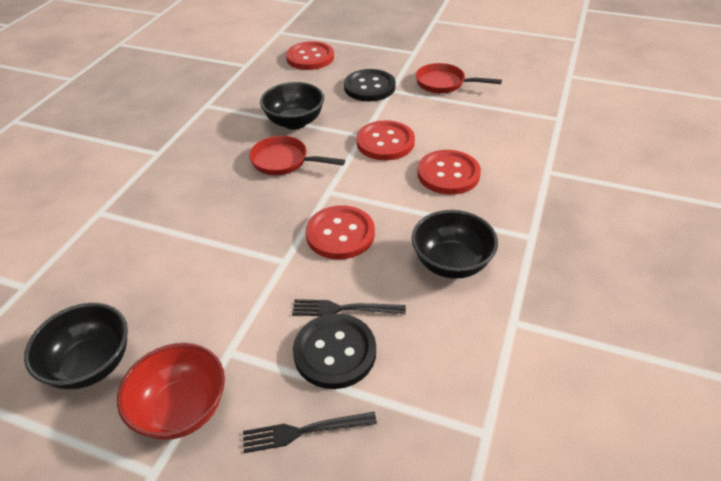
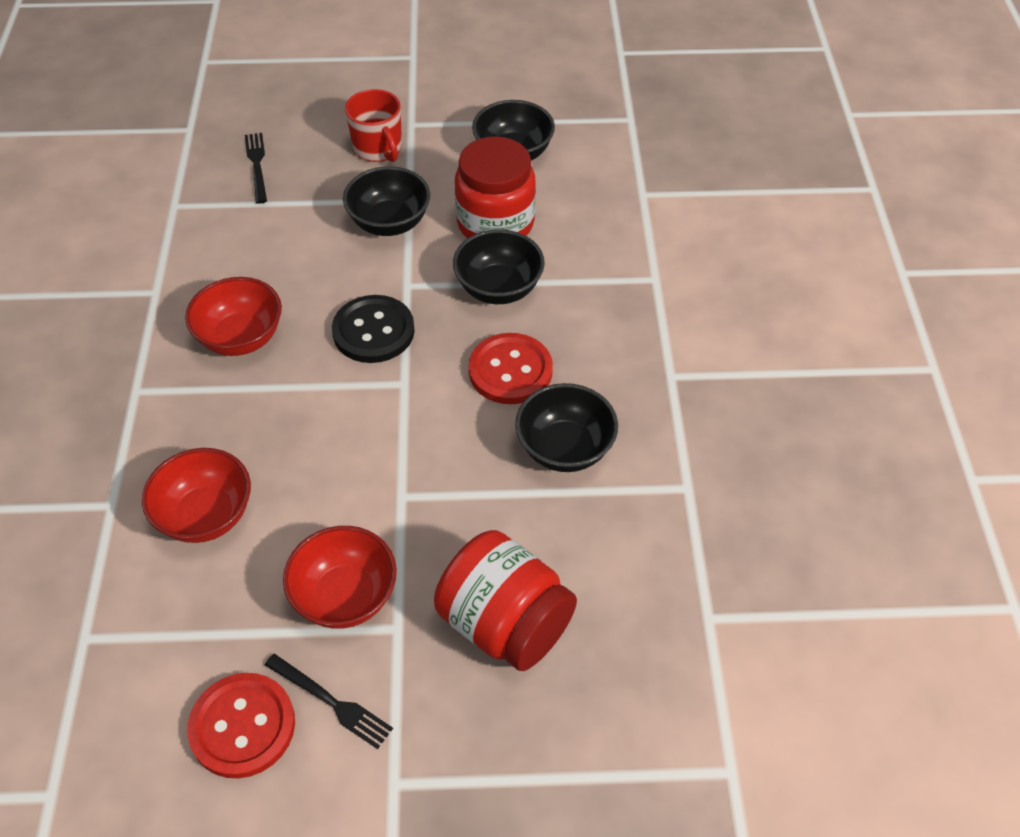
black bowl: 3 -> 4
black button: 2 -> 1
red bowl: 1 -> 3
red button: 4 -> 2
red jar: 0 -> 2
red mug: 0 -> 1
red pan: 2 -> 0

